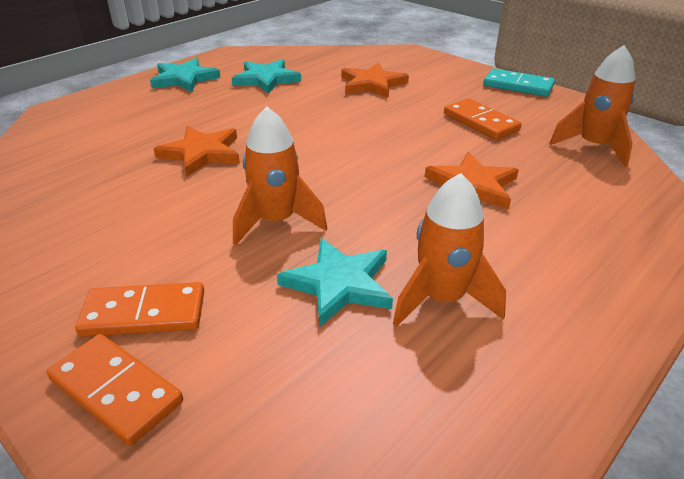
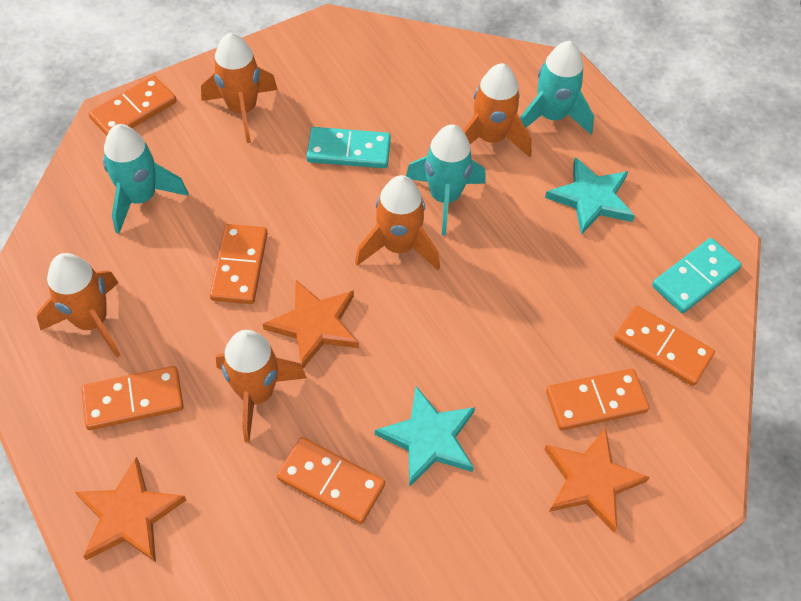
orange domino: 3 -> 6
orange rocket: 3 -> 5
turquoise domino: 1 -> 2
turquoise rocket: 0 -> 3
turquoise star: 3 -> 2

